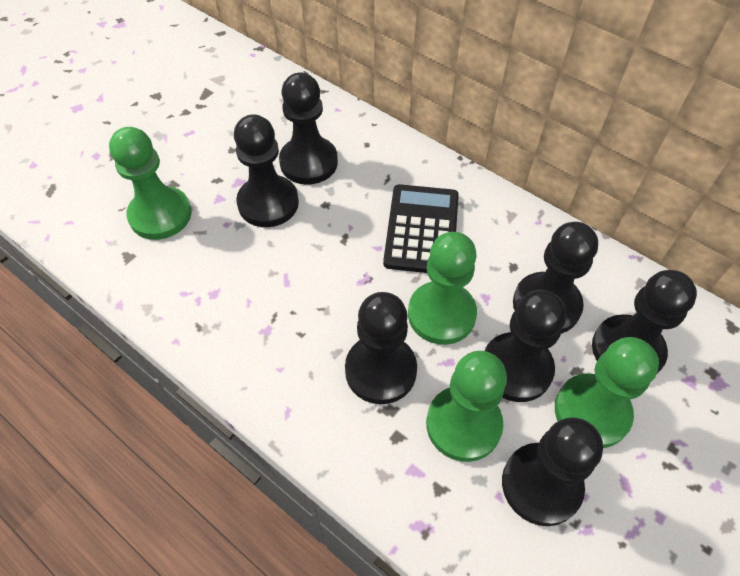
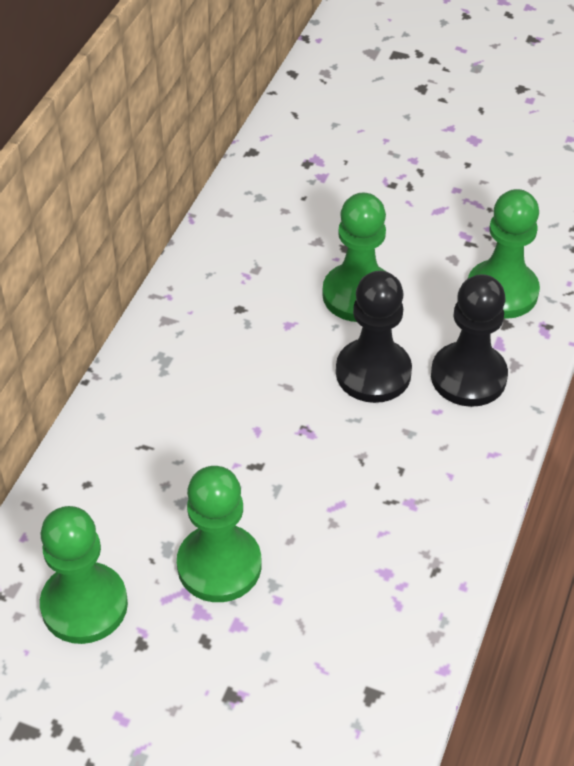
black calculator: 1 -> 0
black pawn: 7 -> 2

